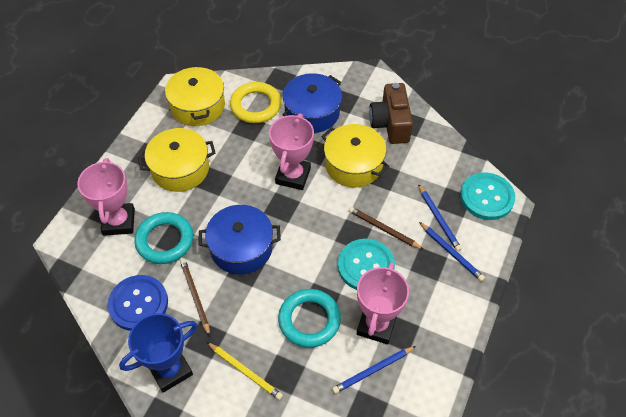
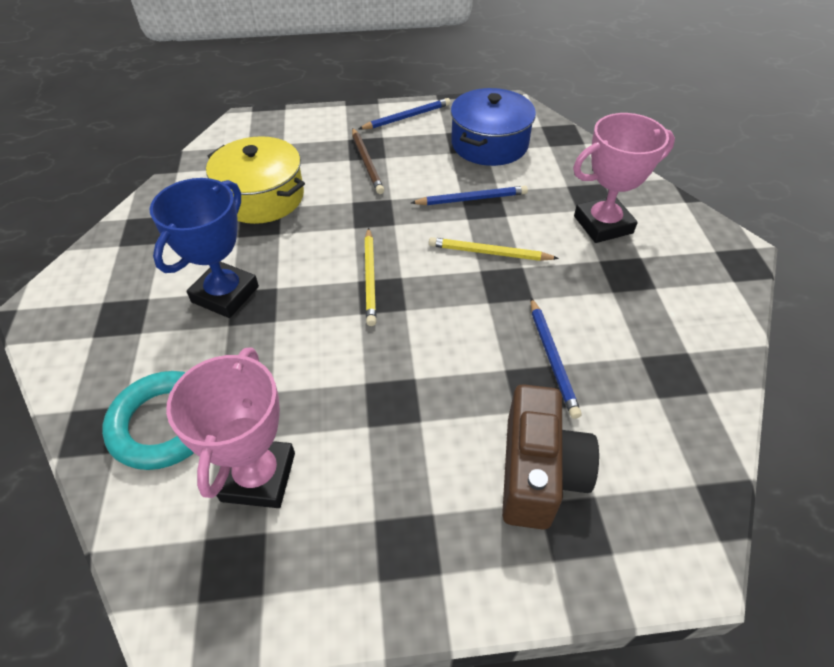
blue button: 1 -> 0
blue pot: 2 -> 1
brown pencil: 2 -> 1
pink trophy: 3 -> 2
turquoise button: 2 -> 0
turquoise ring: 2 -> 1
yellow pencil: 1 -> 2
yellow pot: 3 -> 1
yellow ring: 1 -> 0

